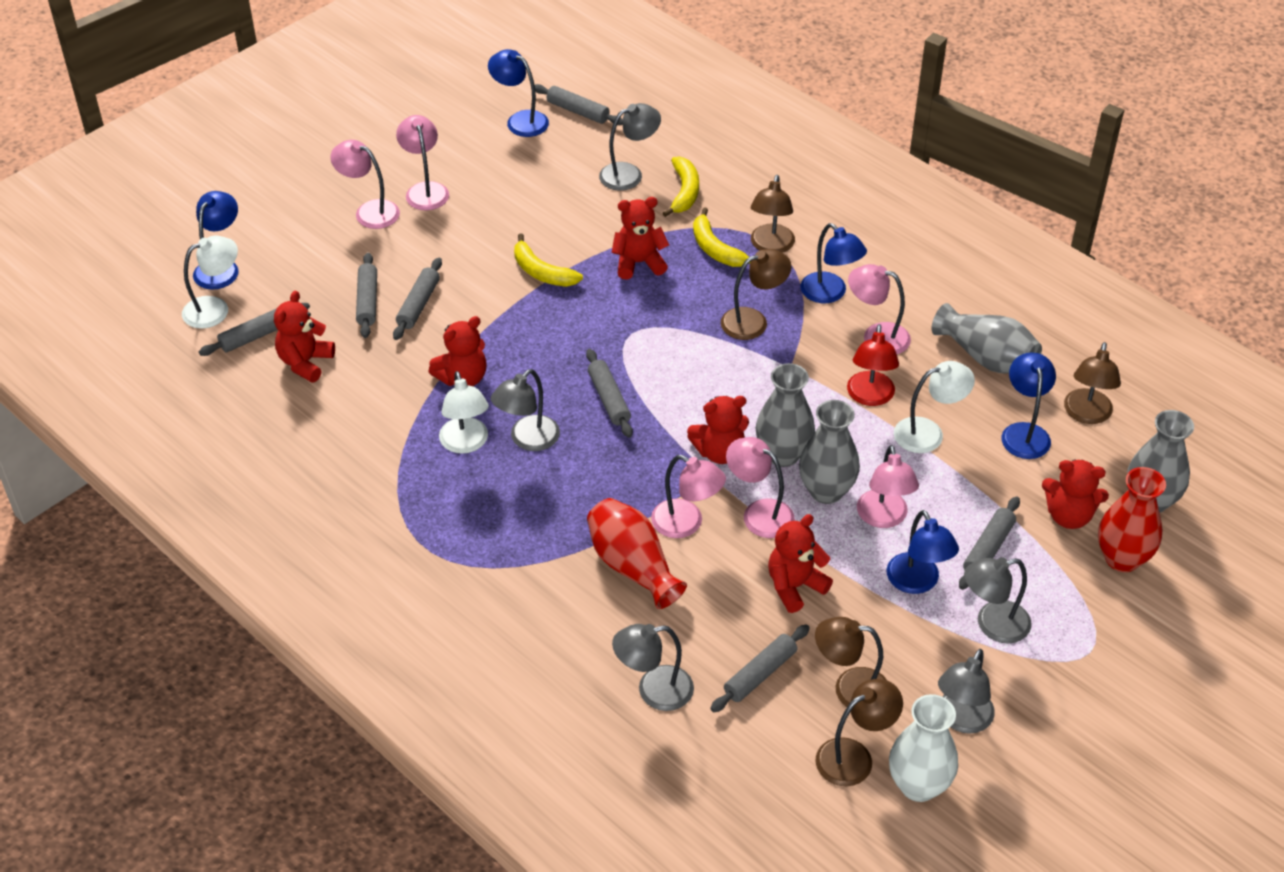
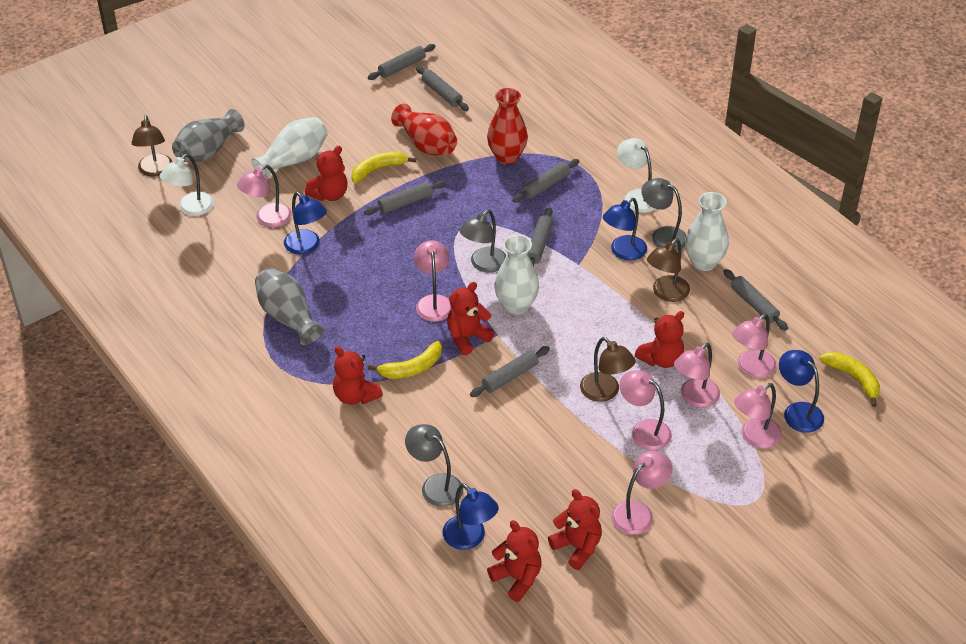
blue lamp: 5 -> 4
brown lamp: 5 -> 3
grey lamp: 5 -> 3
grey vase: 4 -> 2
pink lamp: 6 -> 7
red lamp: 1 -> 0
white lamp: 3 -> 2
white vase: 1 -> 3

